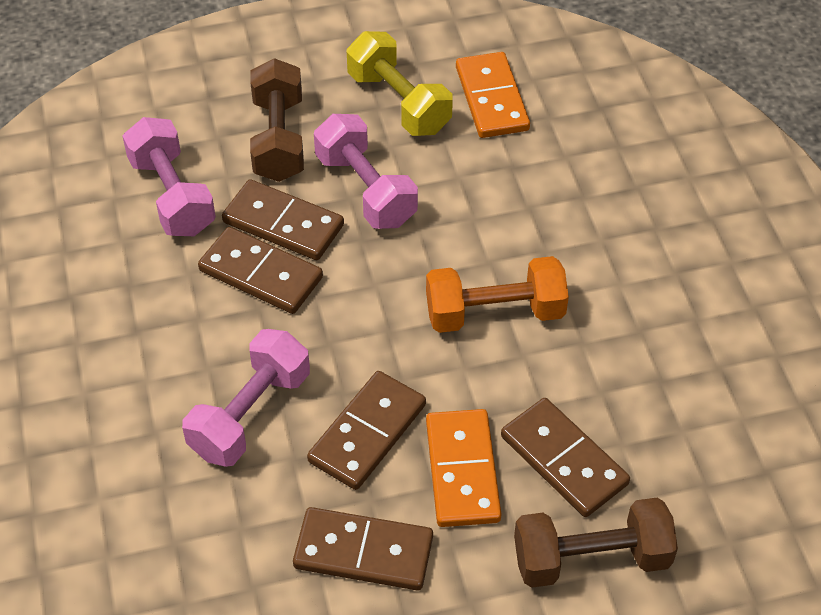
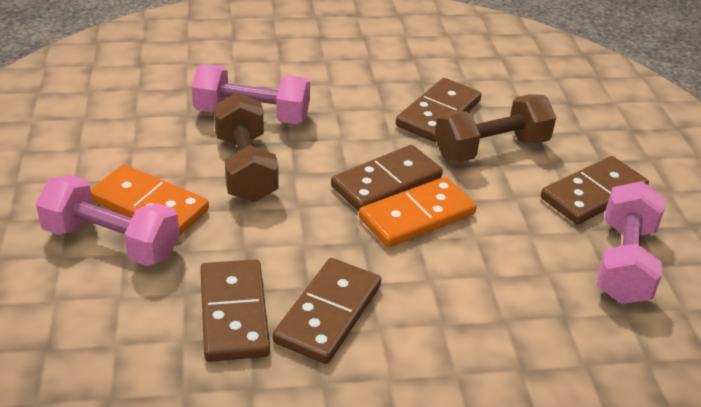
orange dumbbell: 1 -> 0
yellow dumbbell: 1 -> 0

